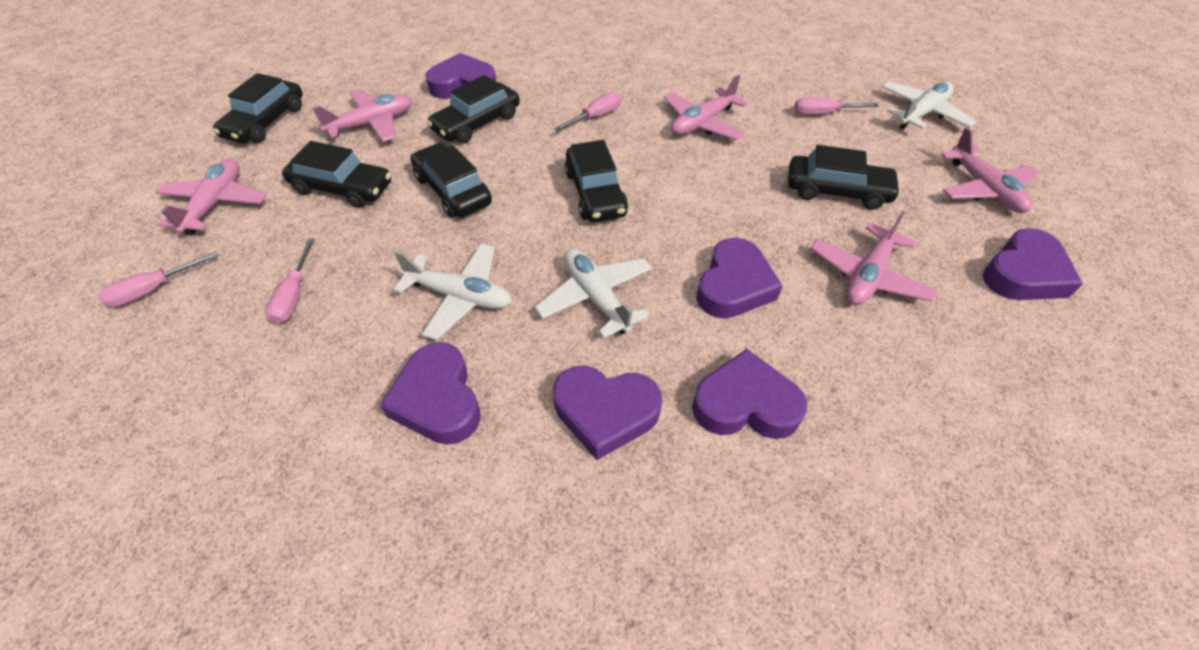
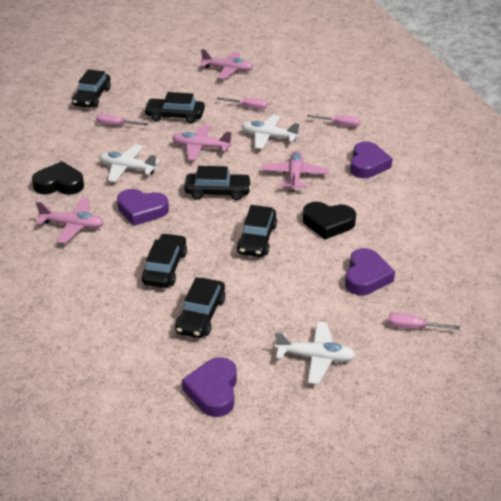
black heart: 0 -> 2
pink plane: 5 -> 4
purple heart: 6 -> 4

